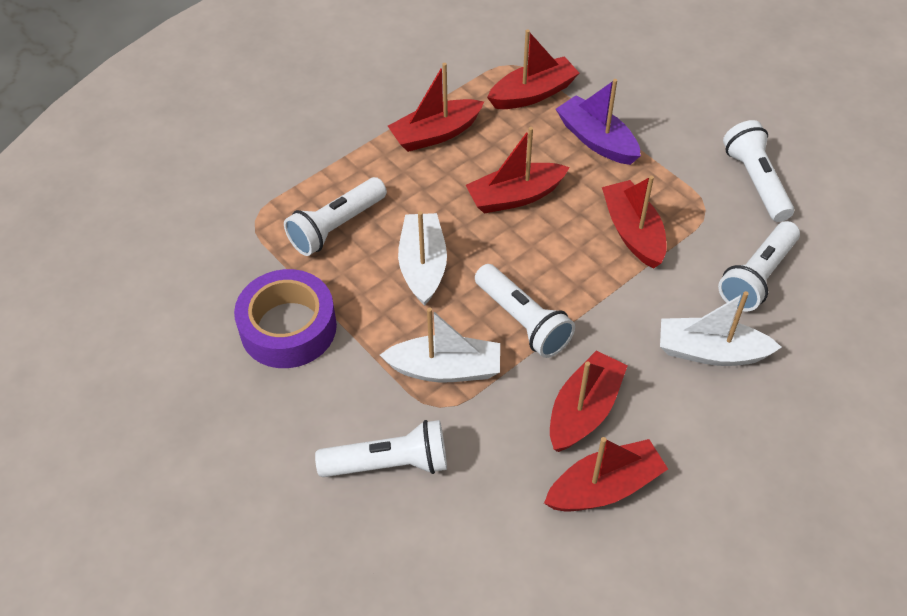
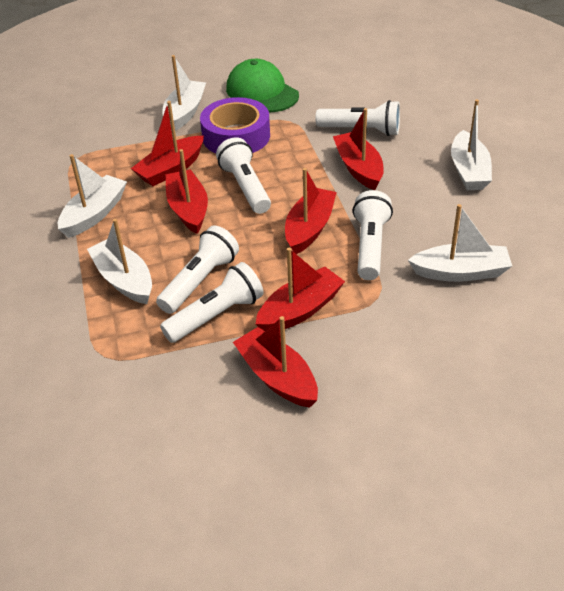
green cap: 0 -> 1
purple boat: 1 -> 0
white boat: 3 -> 5

